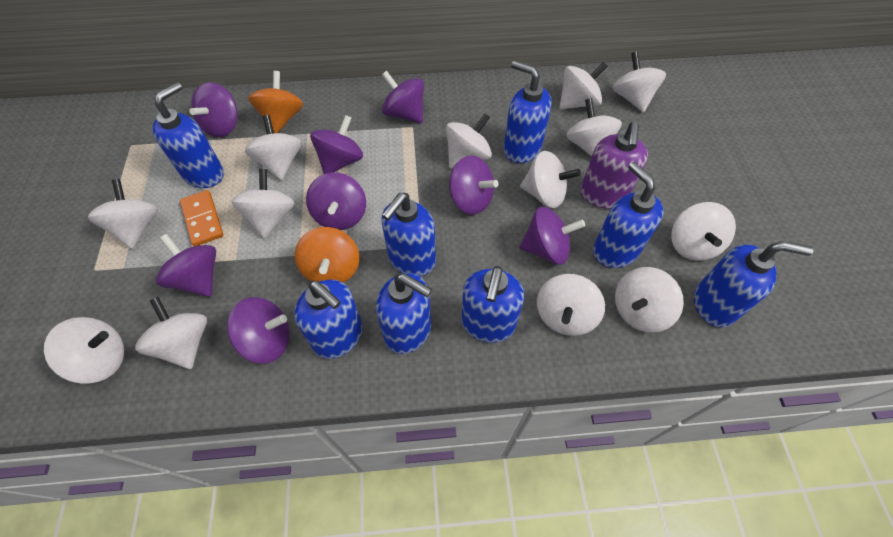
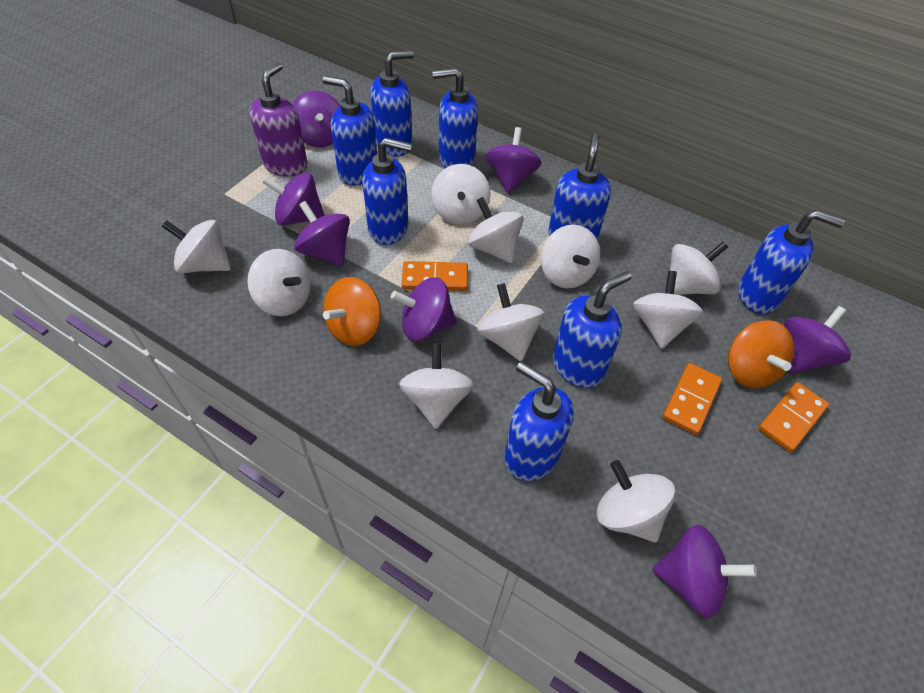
orange domino: 1 -> 3
purple spinning top: 8 -> 7
white spinning top: 13 -> 10

